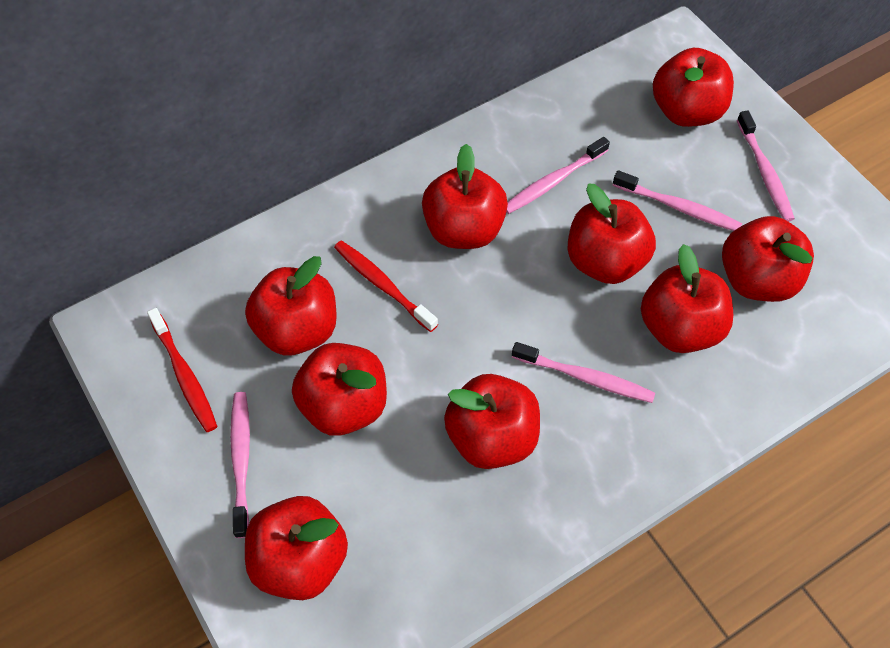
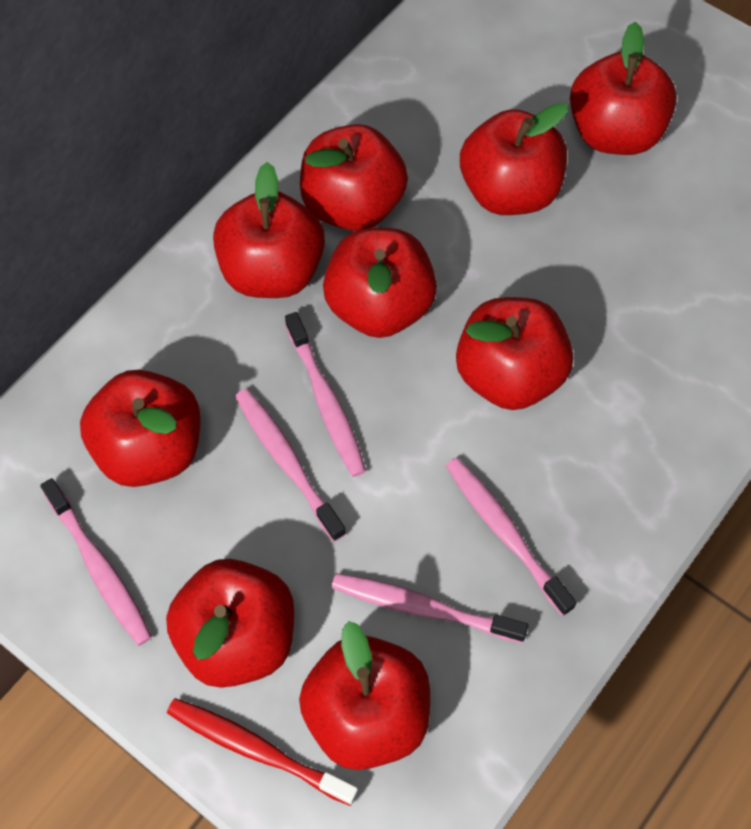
red toothbrush: 2 -> 1

